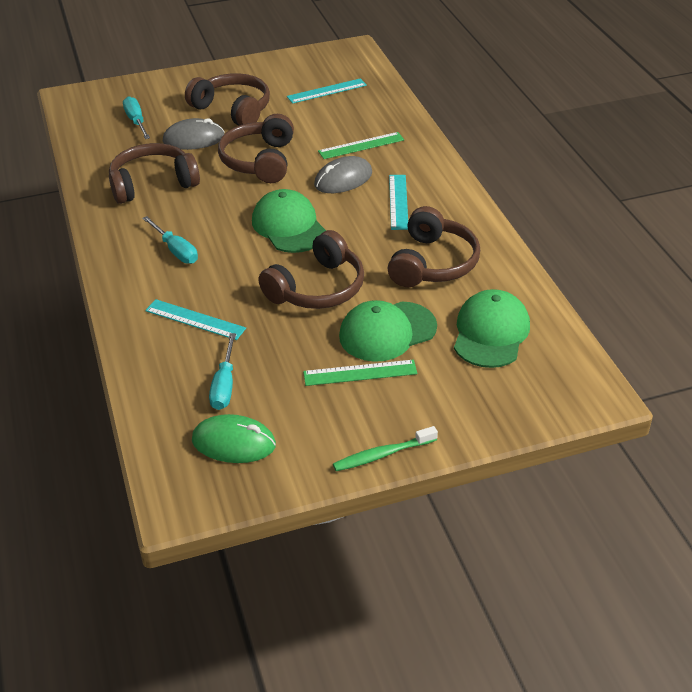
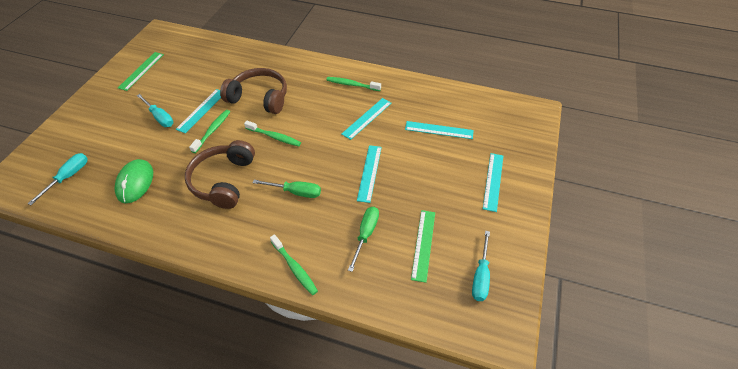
brown headphones: 5 -> 2
green cap: 3 -> 0
green screwdriver: 0 -> 2
green toothbrush: 1 -> 4
grey mouse: 2 -> 0
turquoise ruler: 3 -> 5

